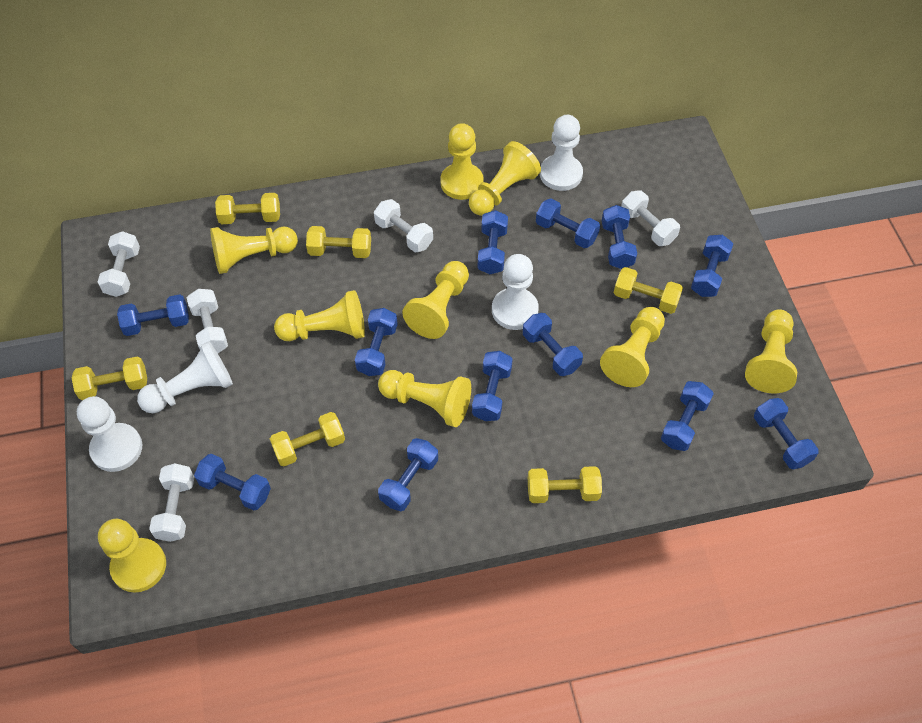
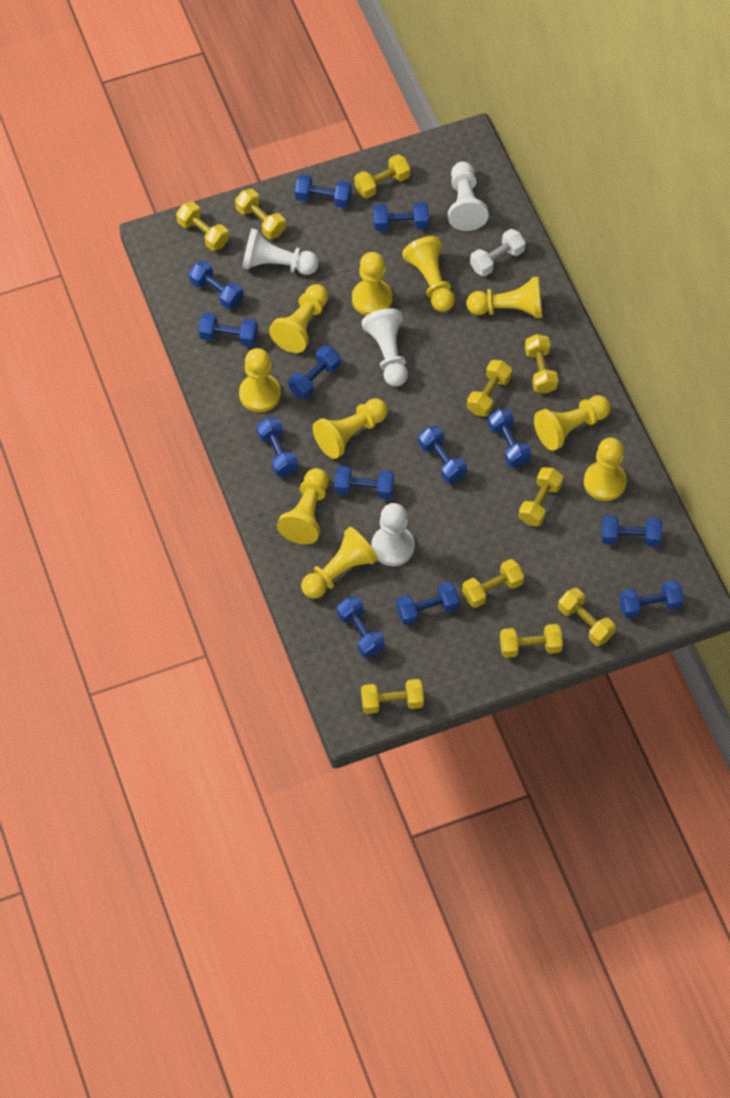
blue dumbbell: 12 -> 13
white dumbbell: 5 -> 1
yellow dumbbell: 6 -> 10
yellow pawn: 9 -> 10

